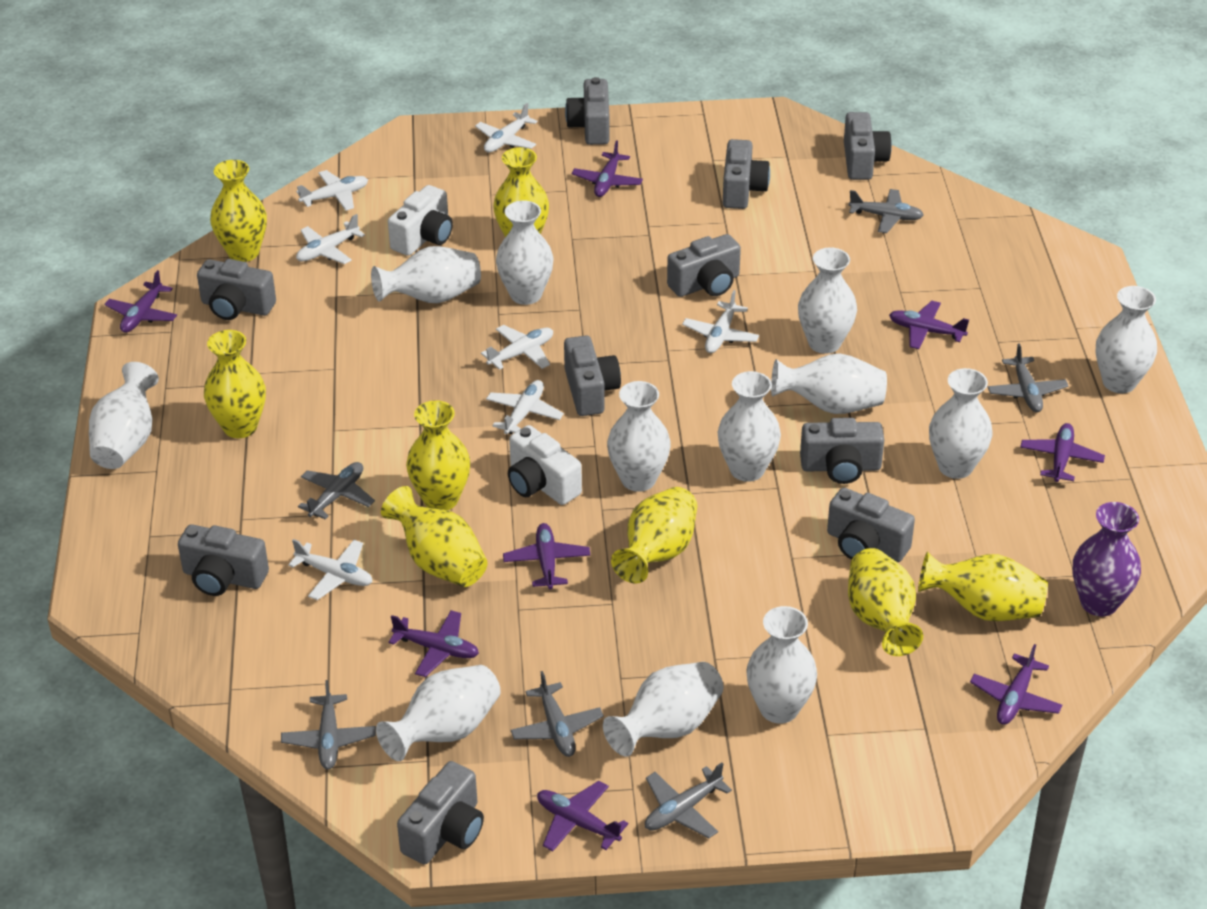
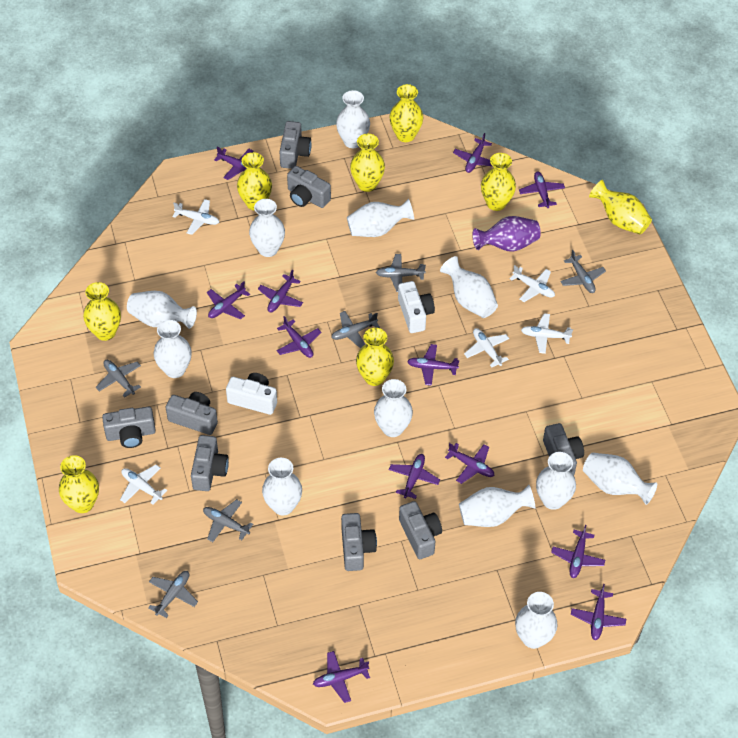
grey camera: 10 -> 8
purple plane: 8 -> 12
white plane: 7 -> 5

